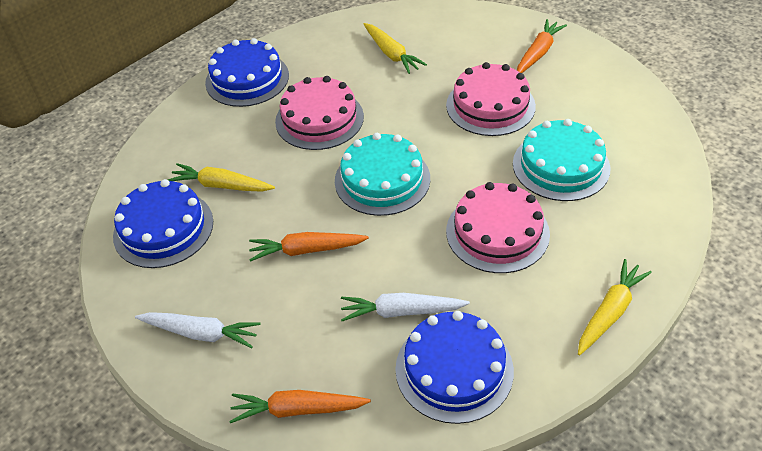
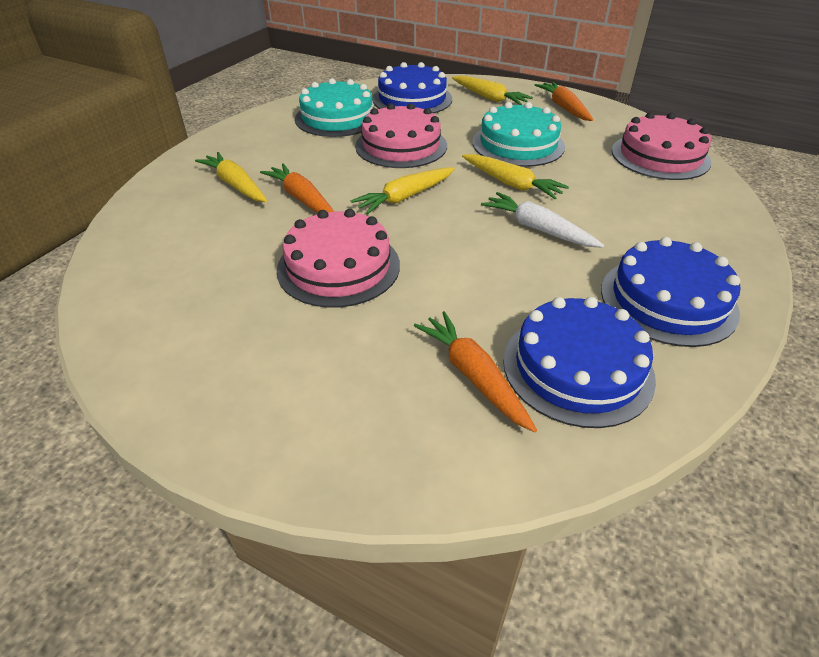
white carrot: 2 -> 1
yellow carrot: 3 -> 4

